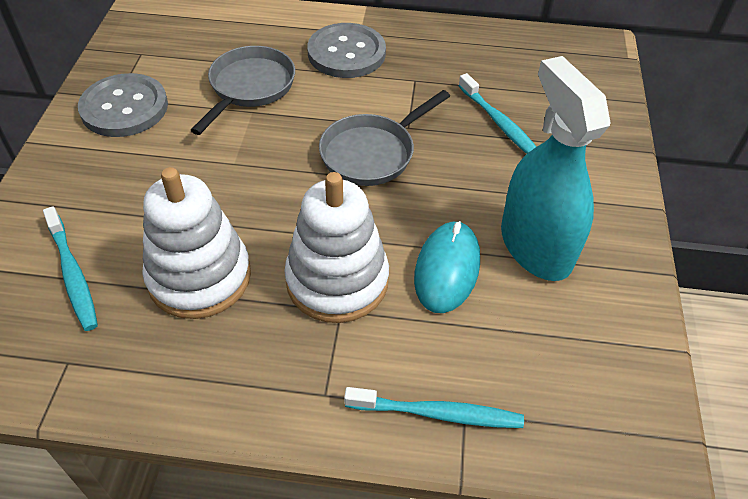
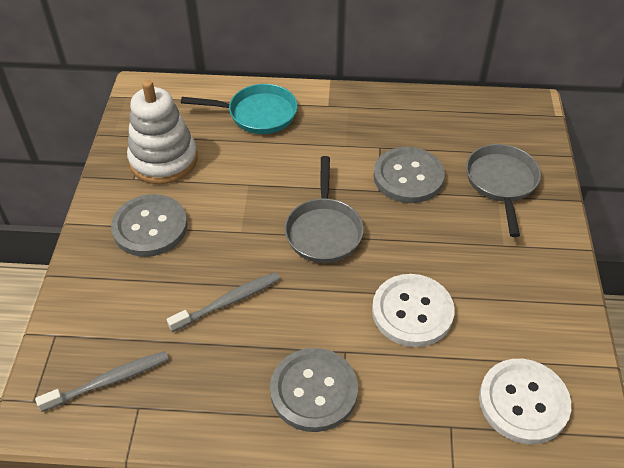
grey button: 2 -> 3
grey toothbrush: 0 -> 2
turquoise mouse: 1 -> 0
turquoise pan: 0 -> 1
turquoise spray bottle: 1 -> 0
turquoise toothbrush: 3 -> 0
white button: 0 -> 2
white stacking toy: 2 -> 1

